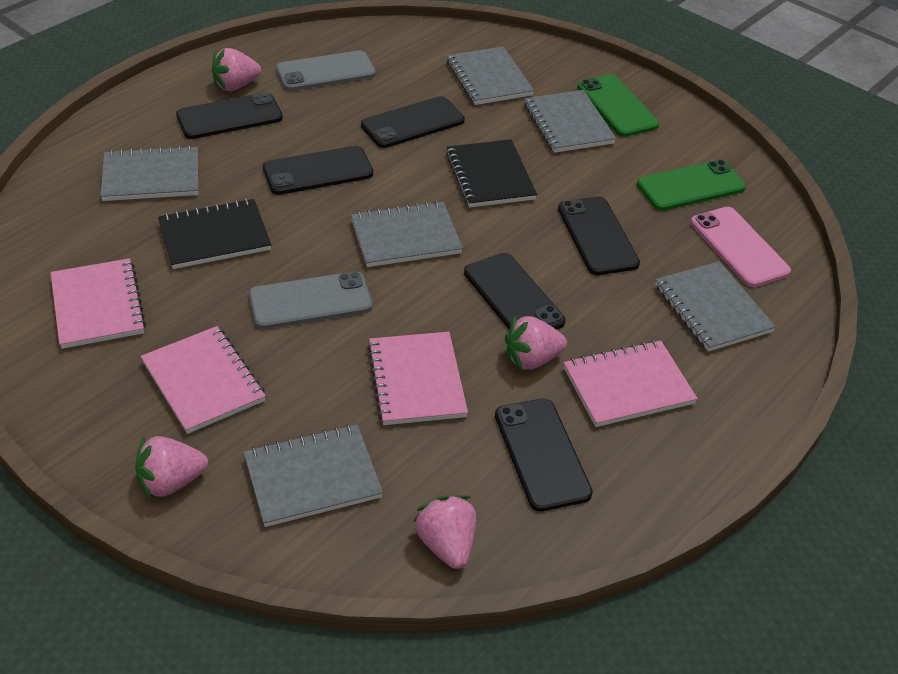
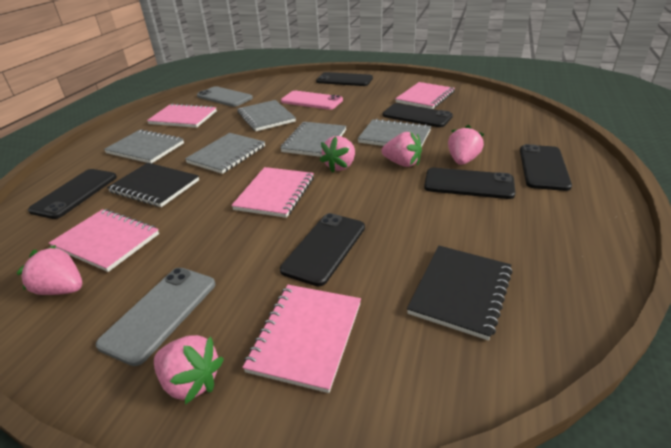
green phone: 2 -> 0
grey notebook: 6 -> 5
pink notebook: 4 -> 5
pink strawberry: 4 -> 5

